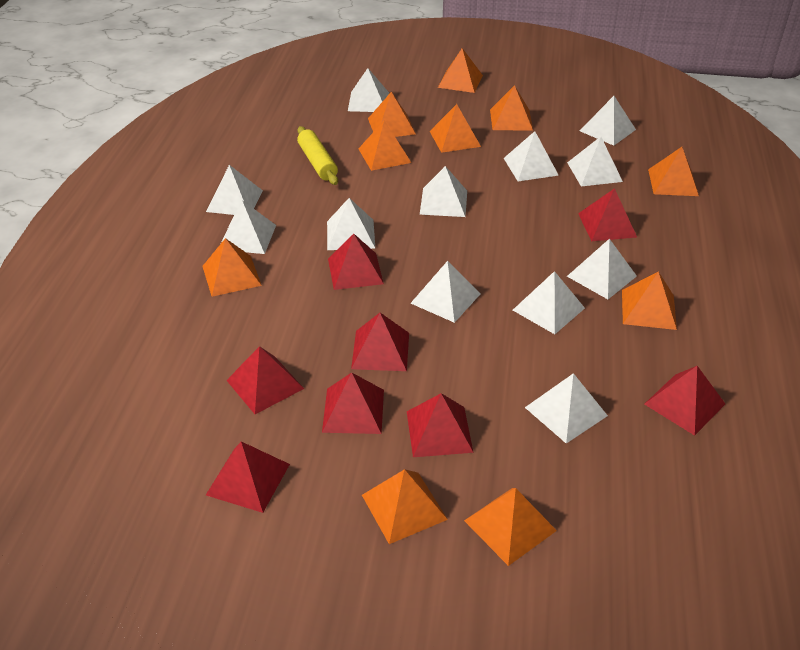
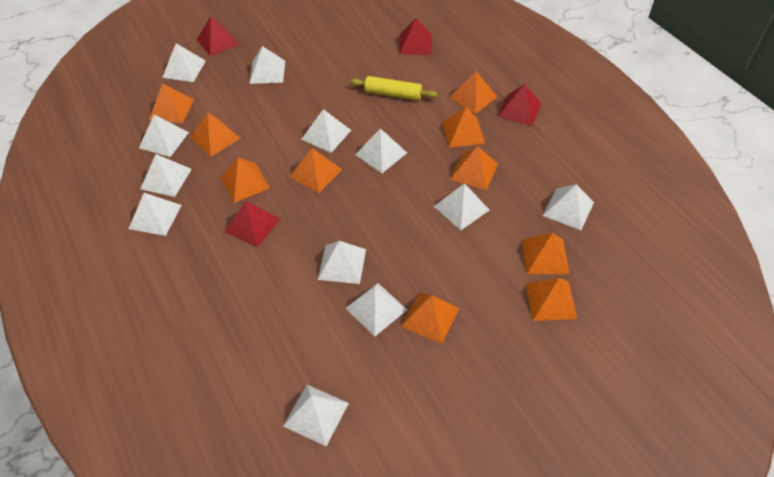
red pyramid: 8 -> 4

